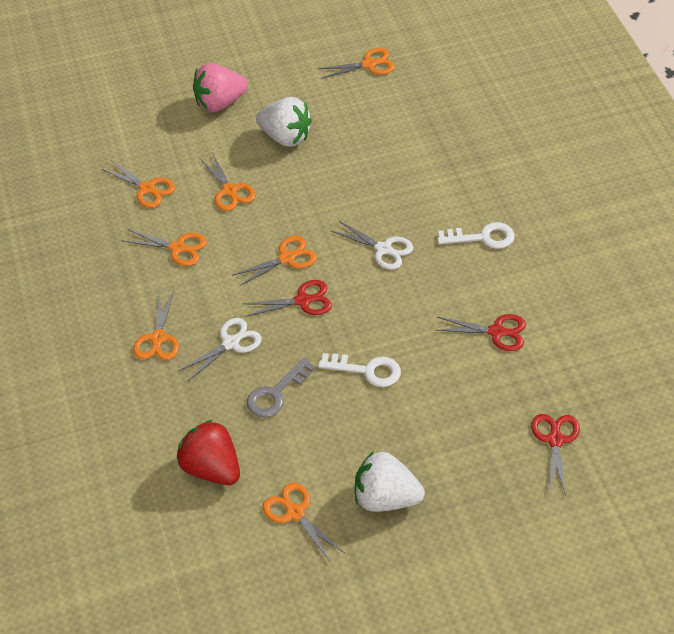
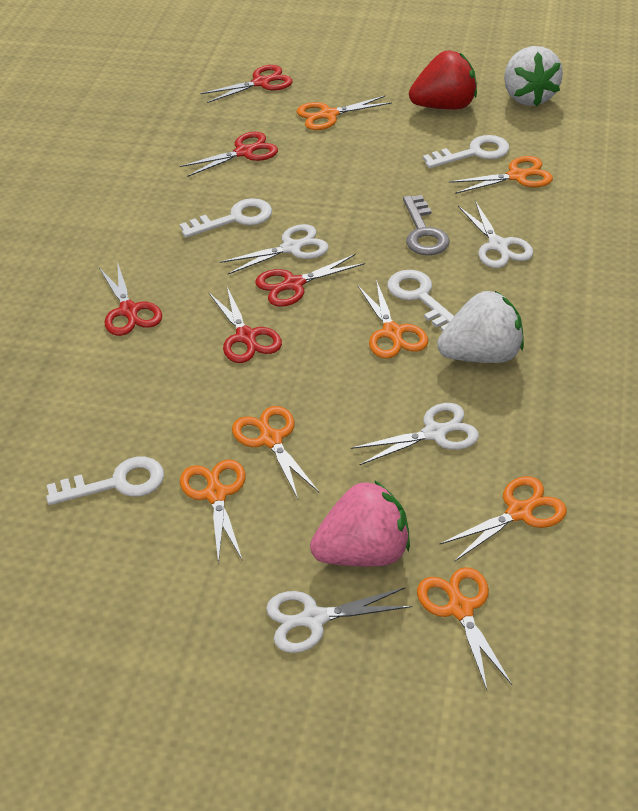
red scissors: 3 -> 5
white key: 2 -> 4
white scissors: 2 -> 4

